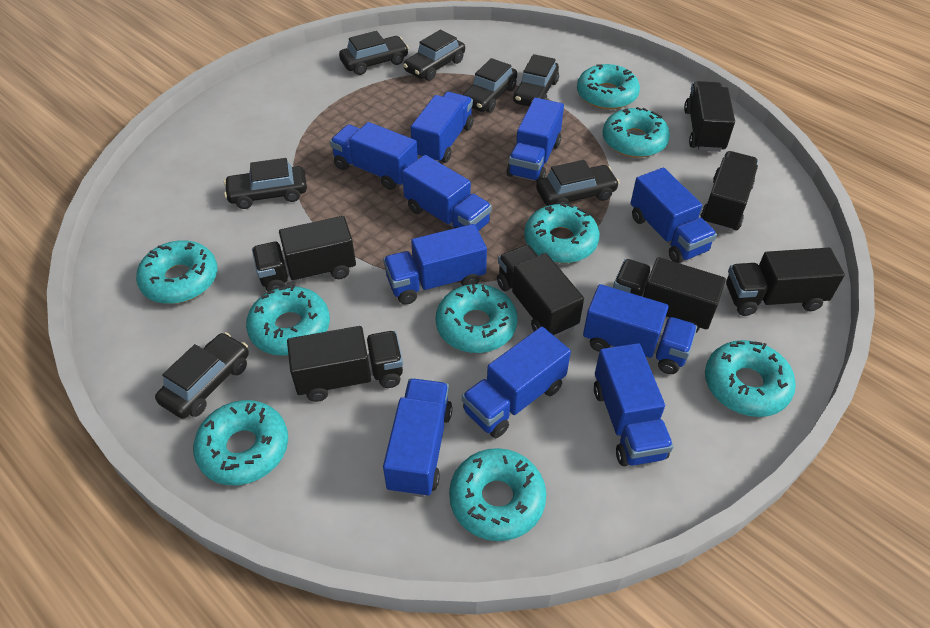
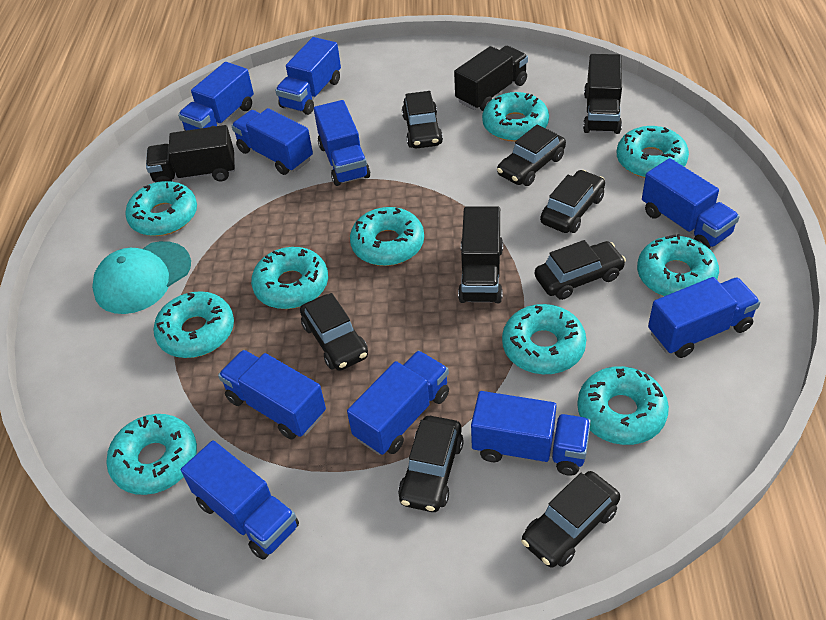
black truck: 7 -> 4
turquoise cap: 0 -> 1
turquoise donut: 9 -> 10

